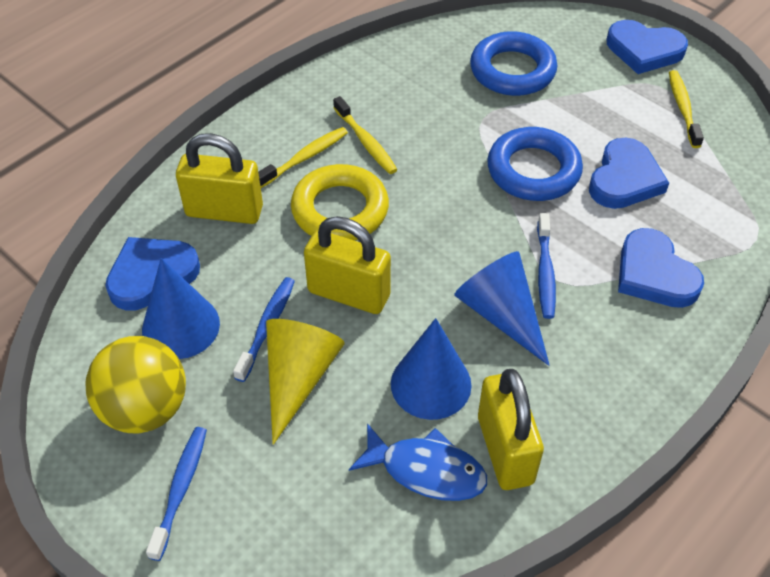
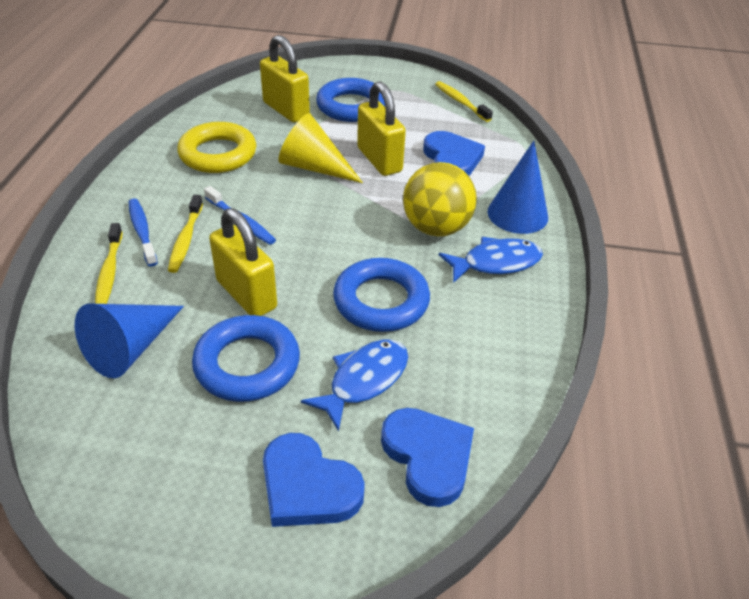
blue cone: 3 -> 2
blue fish: 1 -> 2
blue heart: 4 -> 3
blue ring: 2 -> 3
blue toothbrush: 3 -> 2

